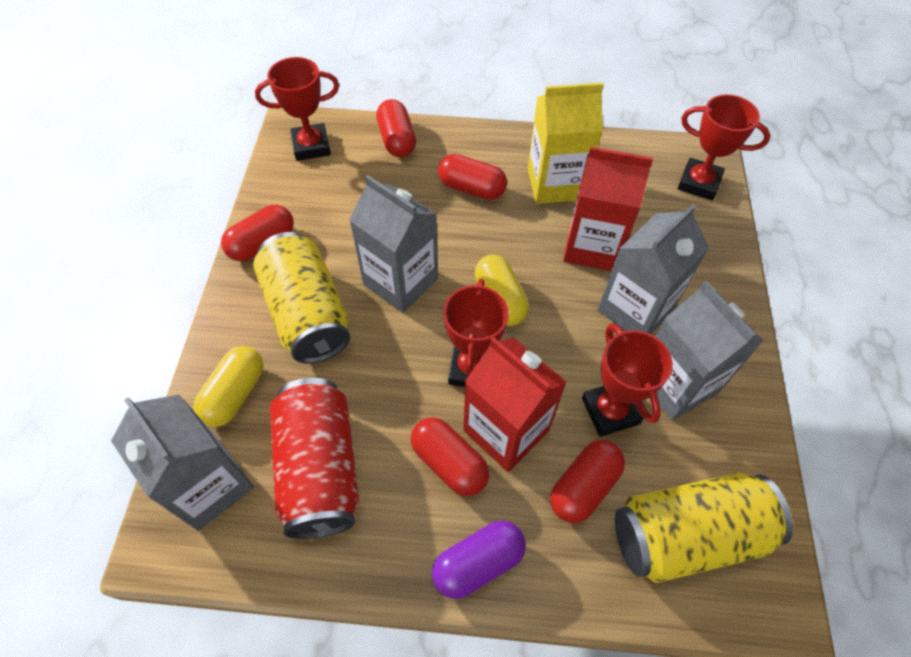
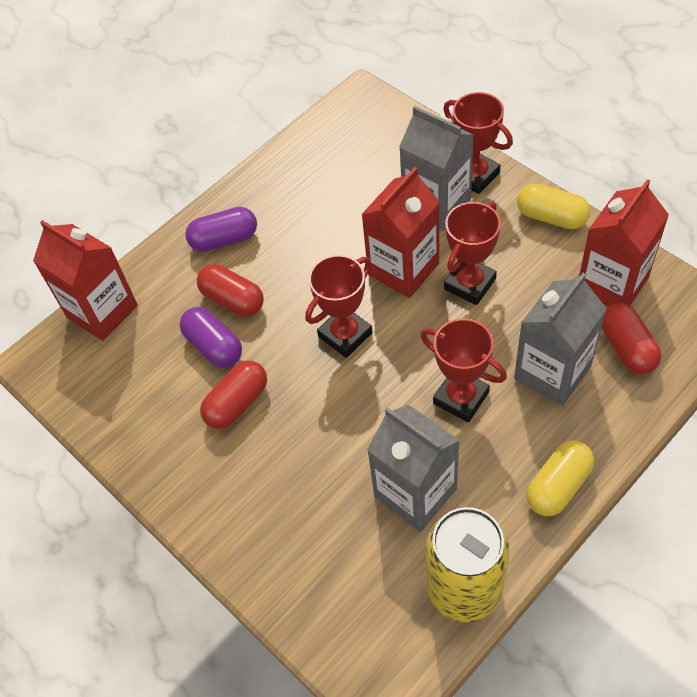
grey carton: 4 -> 3
purple capsule: 1 -> 2
red can: 1 -> 0
red capsule: 5 -> 3
red carton: 2 -> 3
yellow can: 2 -> 1
yellow carton: 1 -> 0

